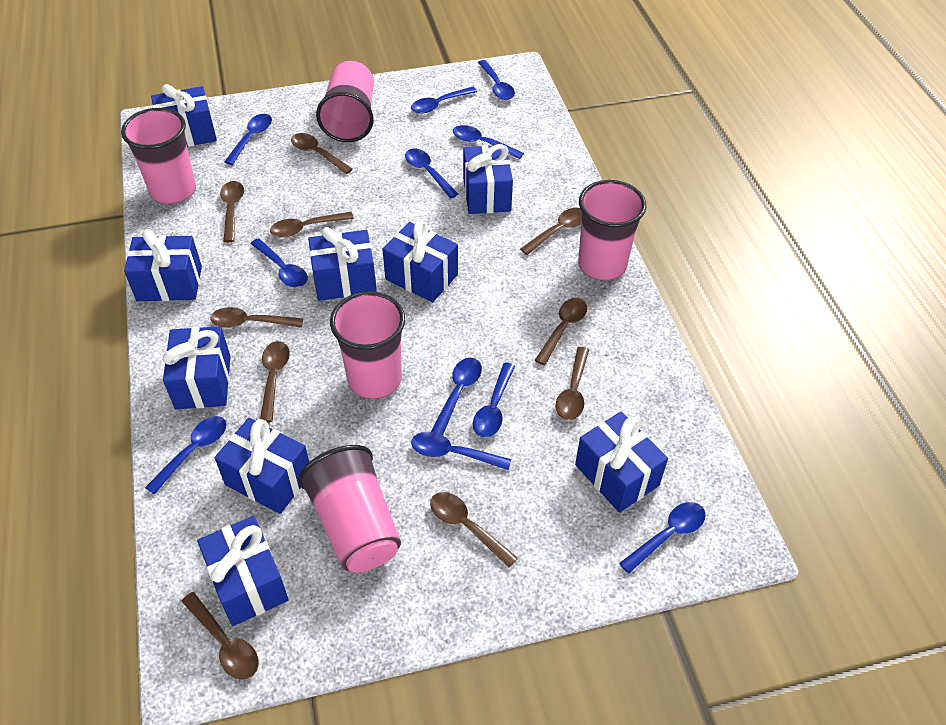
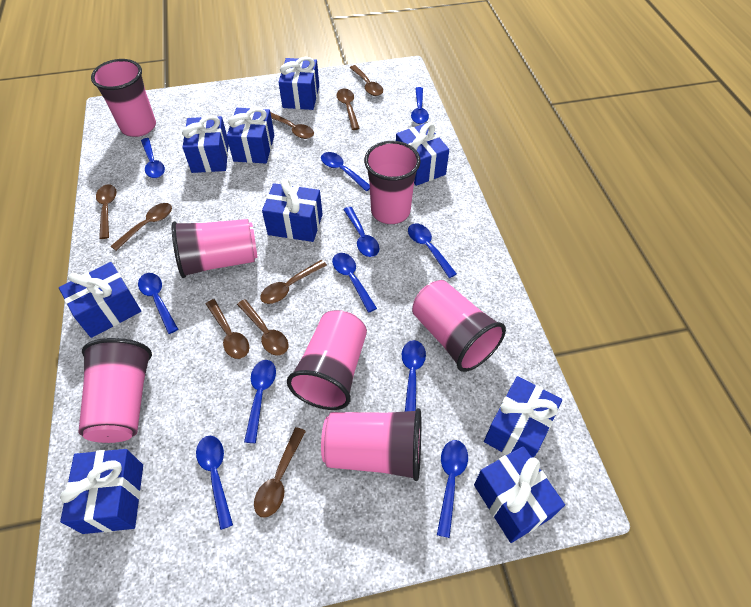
brown spoon: 10 -> 9
pink cup: 5 -> 7

